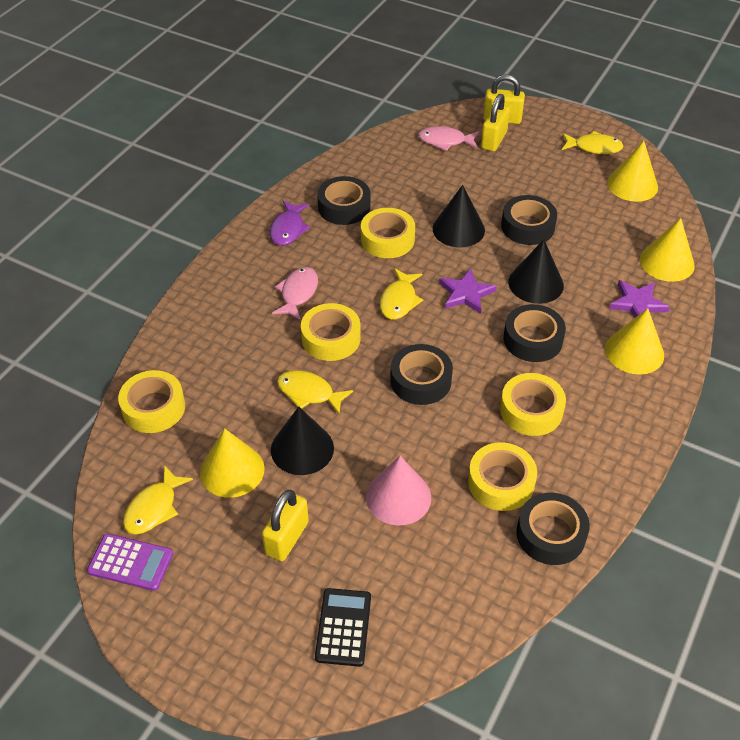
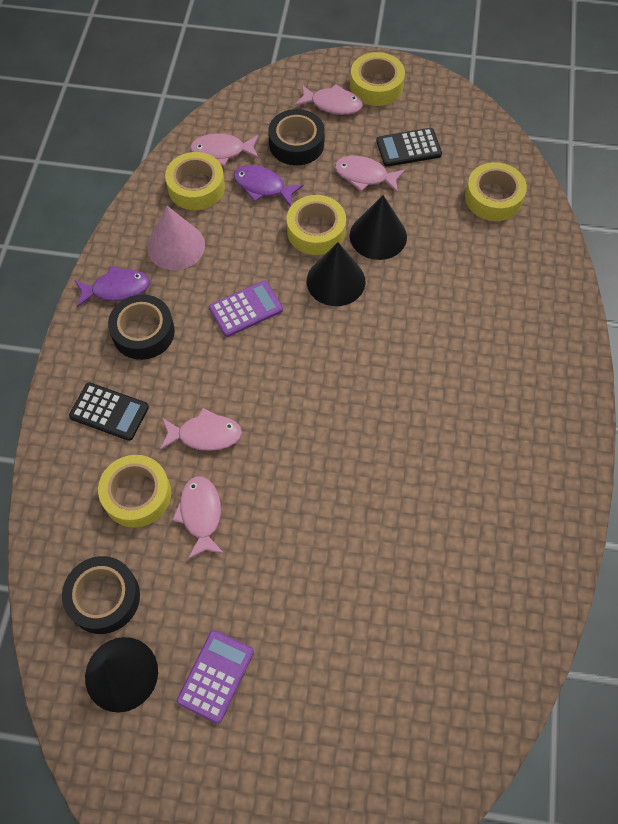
black calculator: 1 -> 2
black tape: 5 -> 3
pink fish: 2 -> 5
purple calculator: 1 -> 2
purple fish: 1 -> 2
purple star: 2 -> 0
yellow cone: 4 -> 0
yellow fish: 4 -> 0
yellow padlock: 3 -> 0

